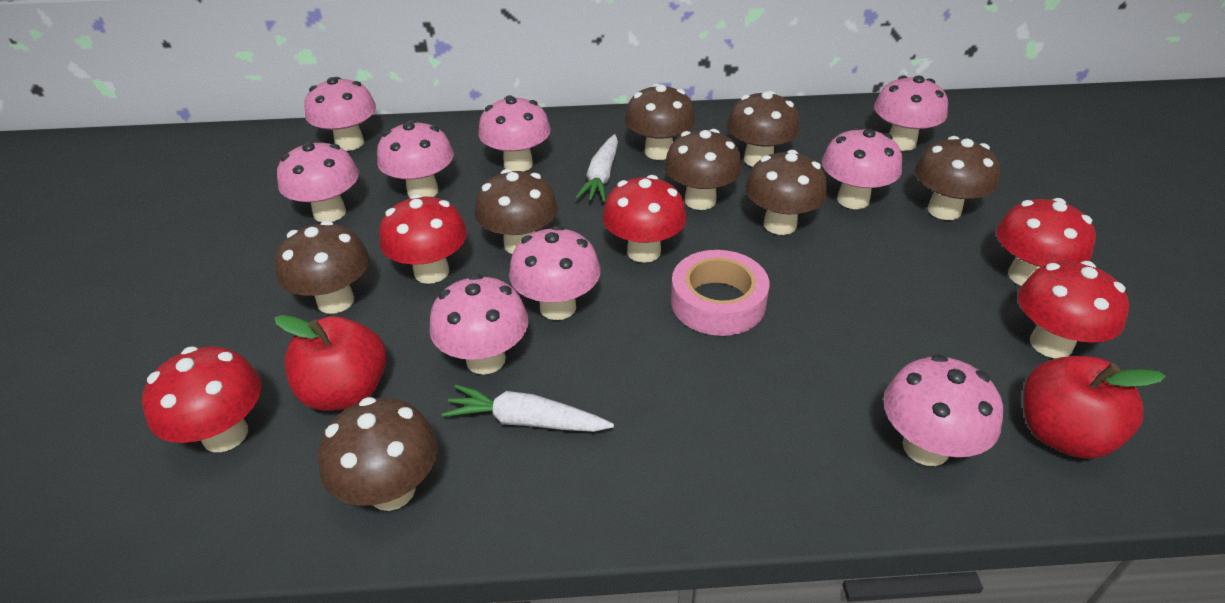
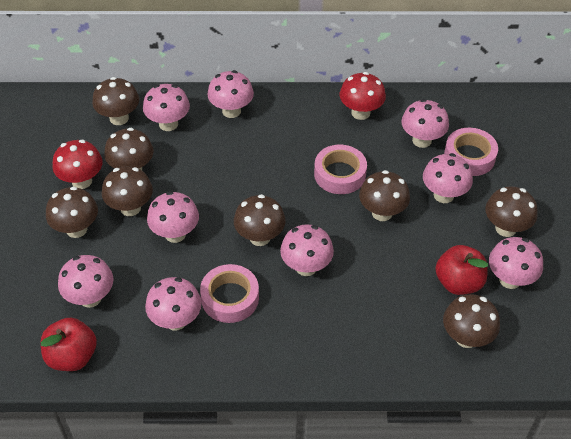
pink tape: 1 -> 3
red mushroom: 5 -> 2
white carrot: 2 -> 0

